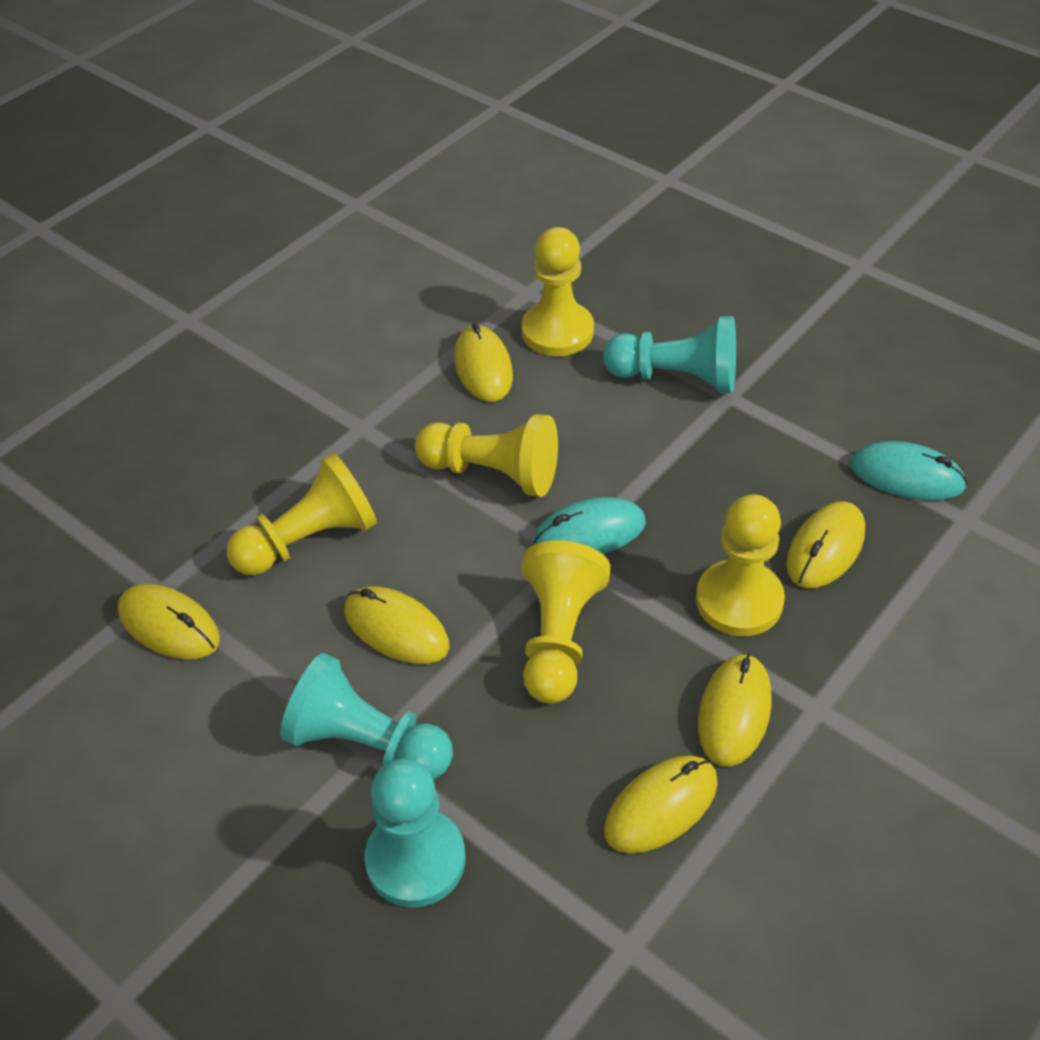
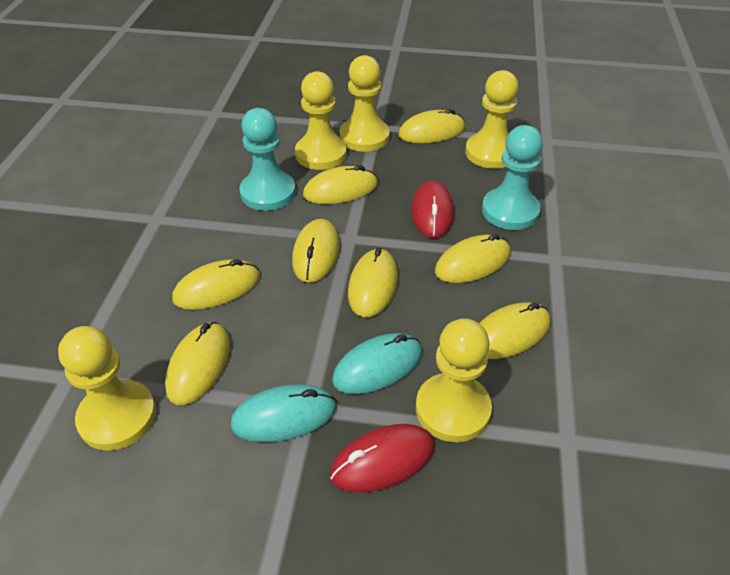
red mouse: 0 -> 2
turquoise pawn: 3 -> 2
yellow mouse: 6 -> 8

